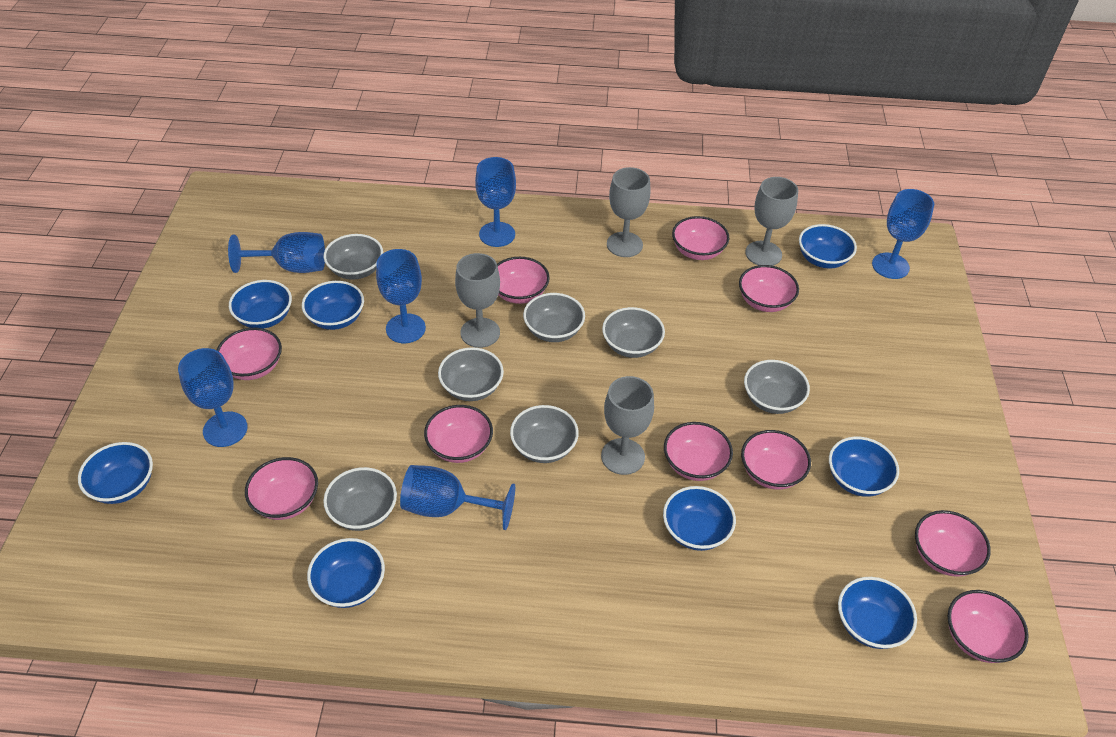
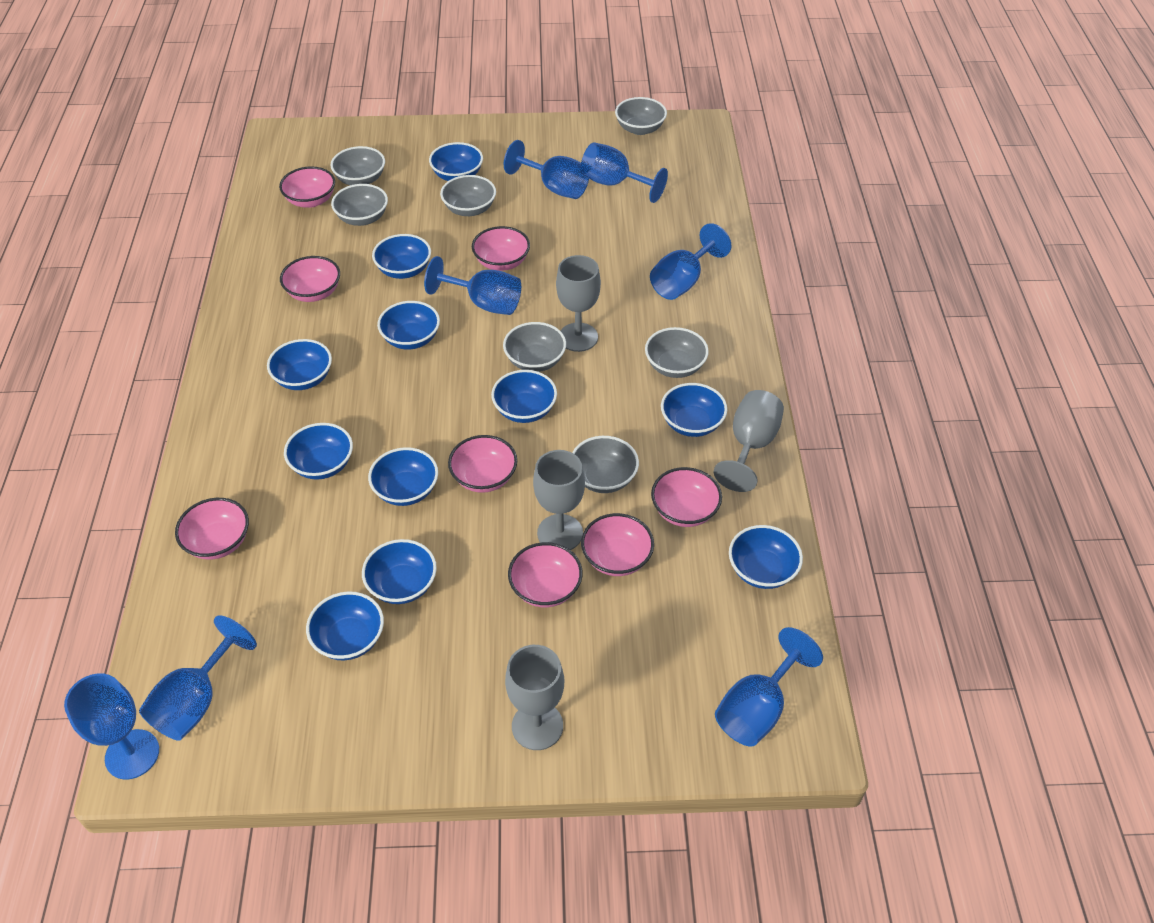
blue bowl: 8 -> 11
blue goblet: 6 -> 7
pink bowl: 10 -> 8

